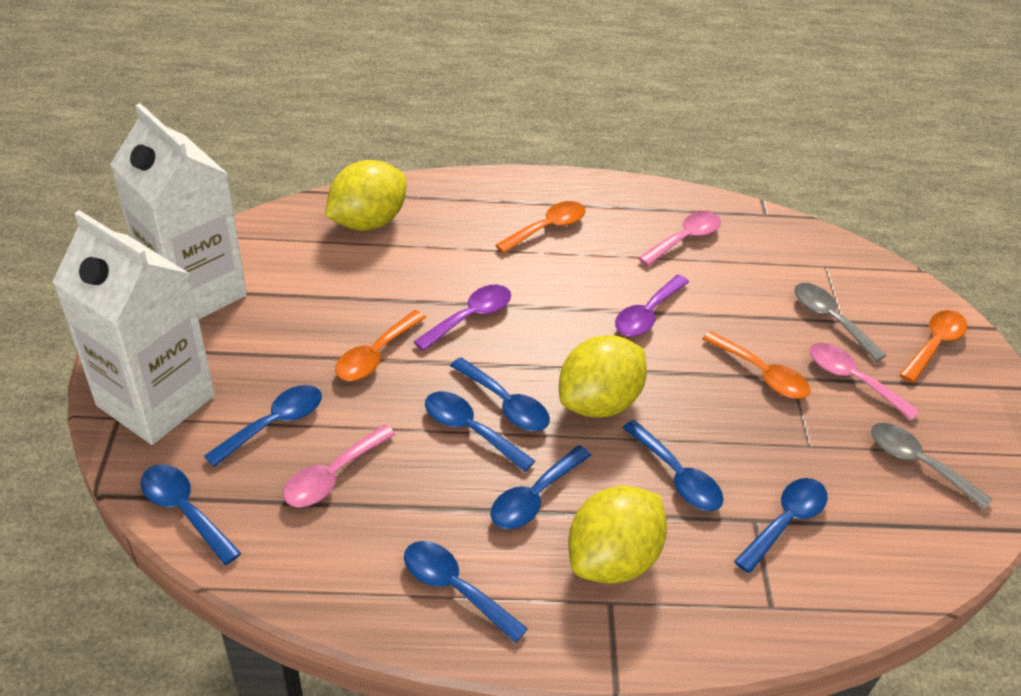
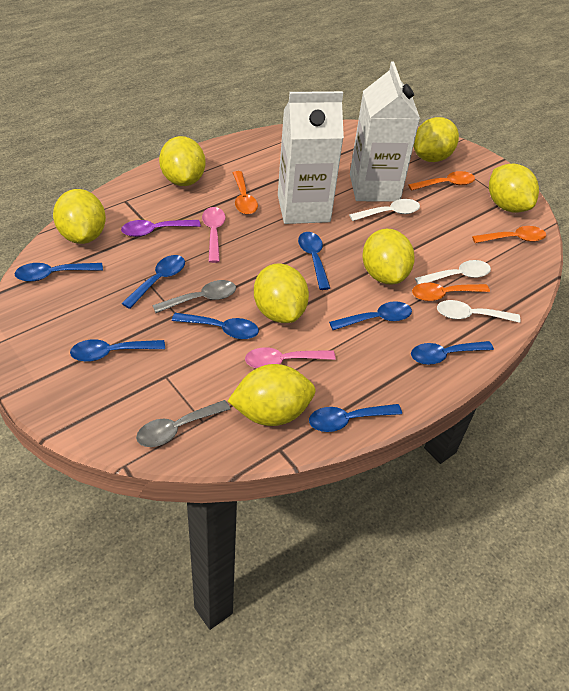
pink spoon: 3 -> 2
purple spoon: 2 -> 1
white spoon: 0 -> 3
yellow lemon: 3 -> 7

